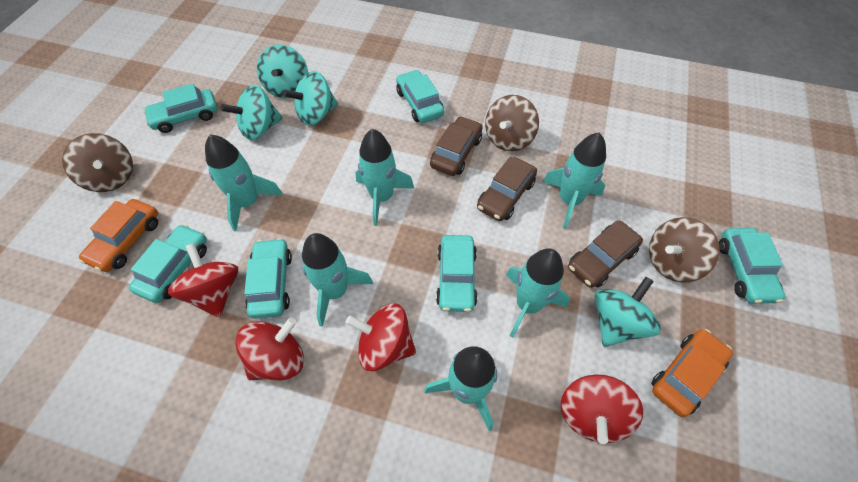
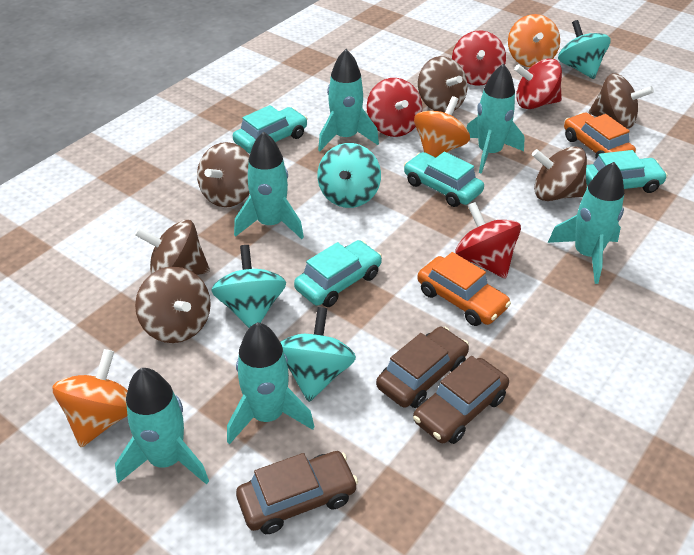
brown spinning top: 3 -> 6
orange spinning top: 0 -> 3
turquoise car: 6 -> 4

